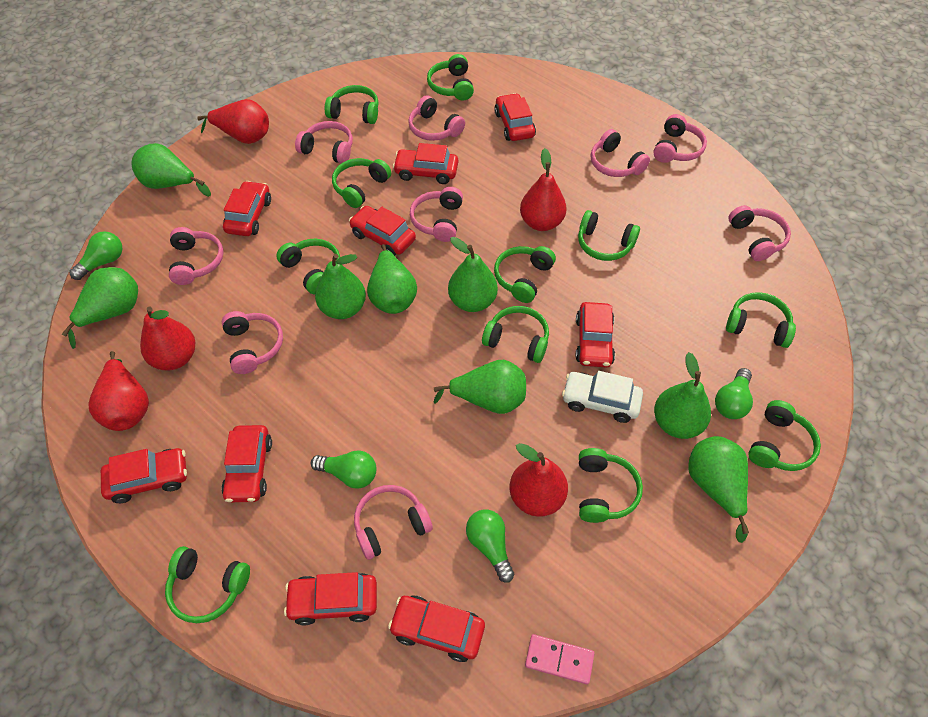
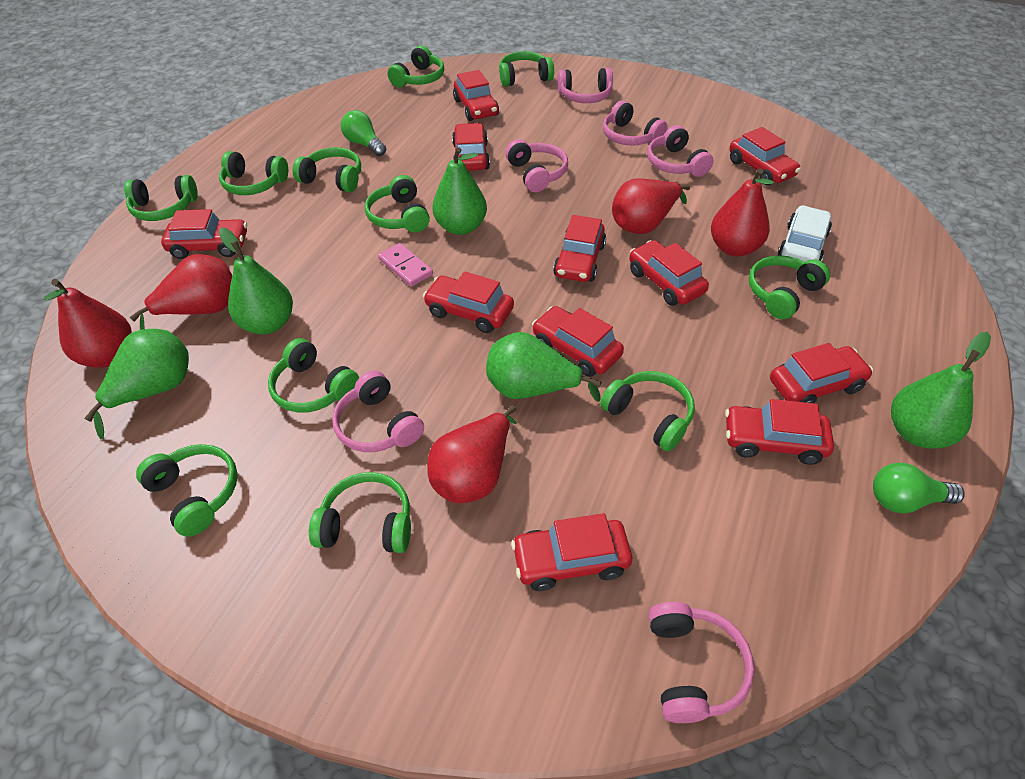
green light bulb: 4 -> 2
green pear: 8 -> 5
pink headphones: 9 -> 6
red car: 9 -> 11

